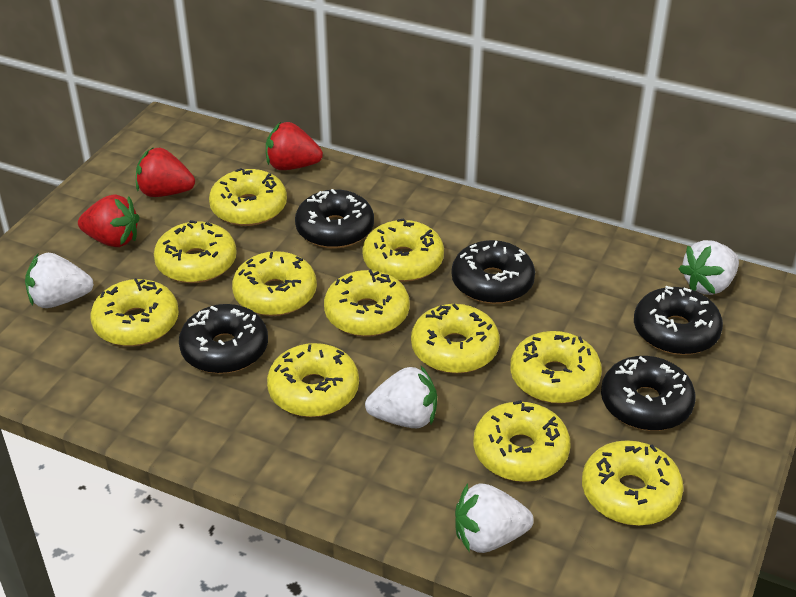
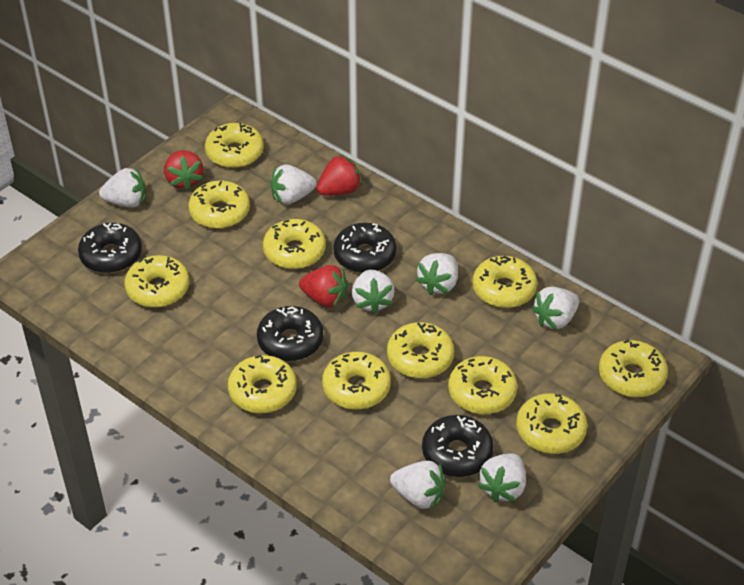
black donut: 5 -> 4
white strawberry: 4 -> 7

